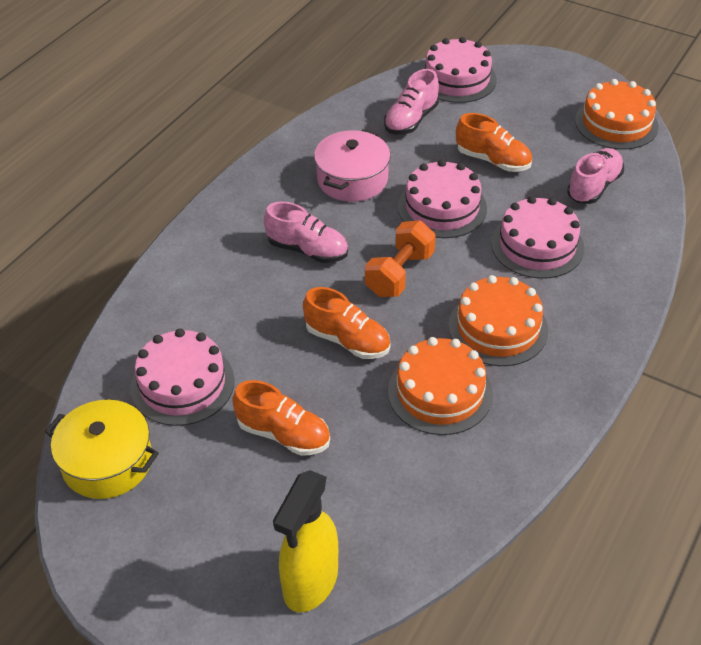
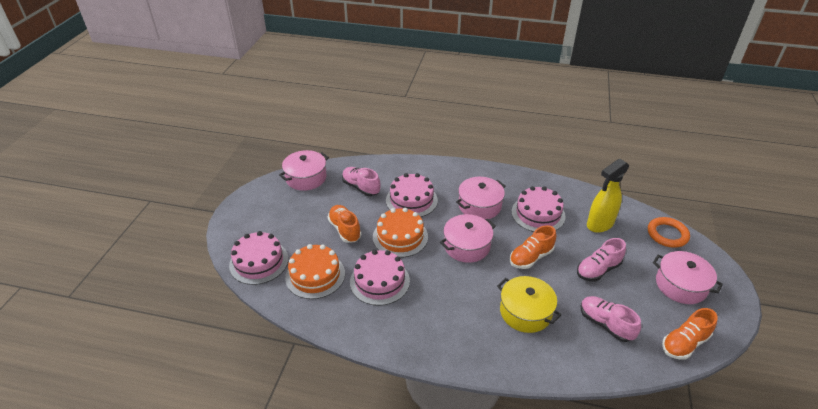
orange cake: 3 -> 2
orange dumbbell: 1 -> 0
orange ring: 0 -> 1
pink pot: 1 -> 4

